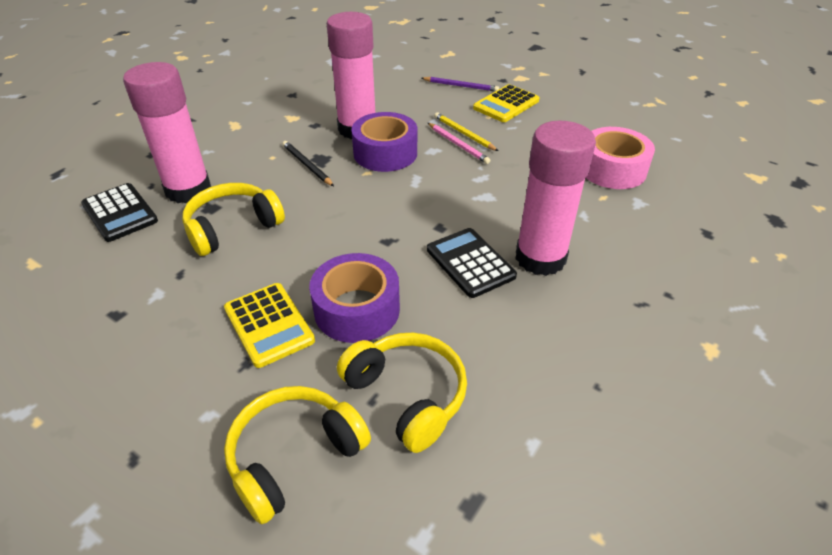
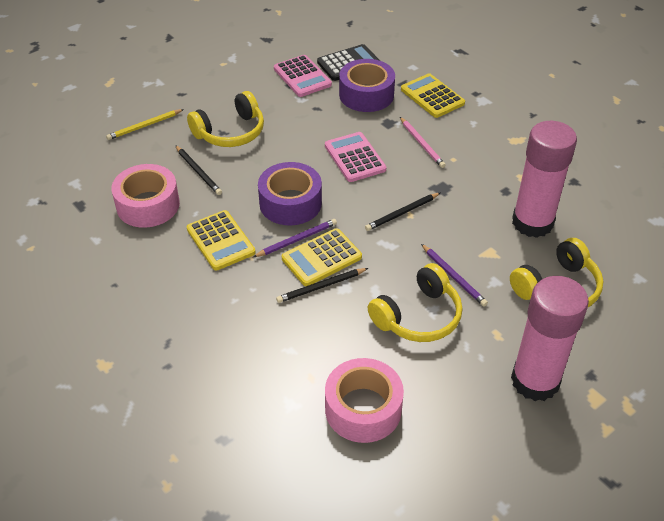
black calculator: 2 -> 1
black pencil: 1 -> 3
pink calculator: 0 -> 2
pink glue stick: 3 -> 2
pink tape: 1 -> 2
purple pencil: 1 -> 2
yellow calculator: 2 -> 3

